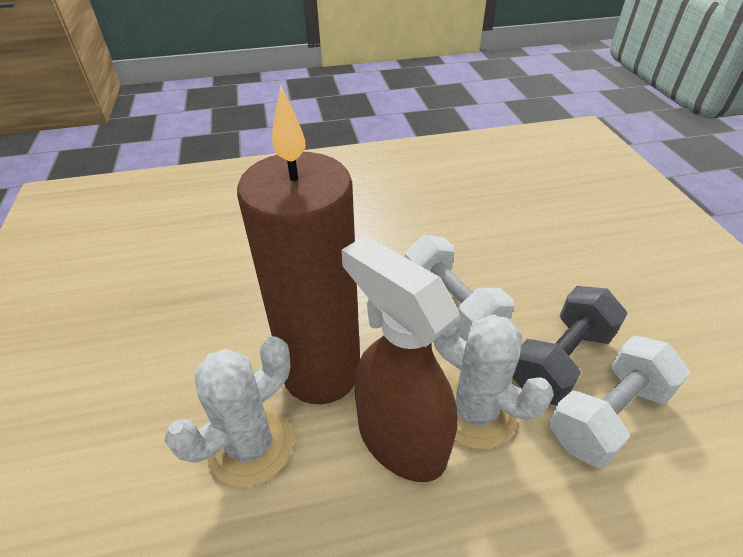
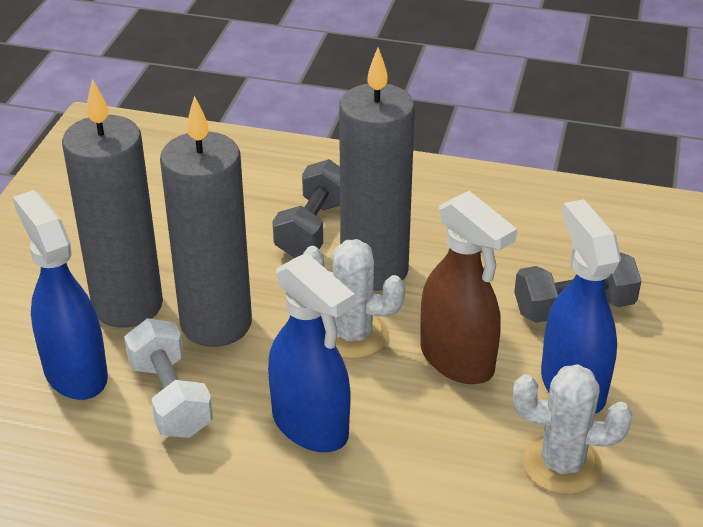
blue spray bottle: 0 -> 3
brown candle: 1 -> 0
grey candle: 0 -> 3
grey dumbbell: 1 -> 2
white dumbbell: 2 -> 1

